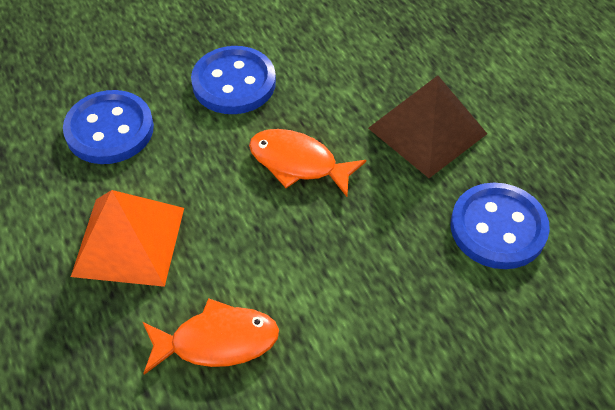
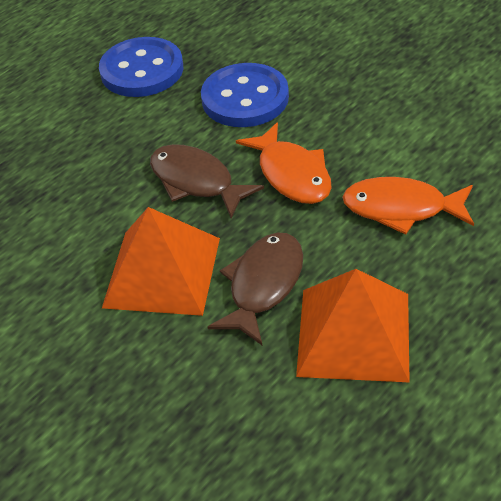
blue button: 3 -> 2
brown fish: 0 -> 2
brown pyramid: 1 -> 0
orange pyramid: 1 -> 2

